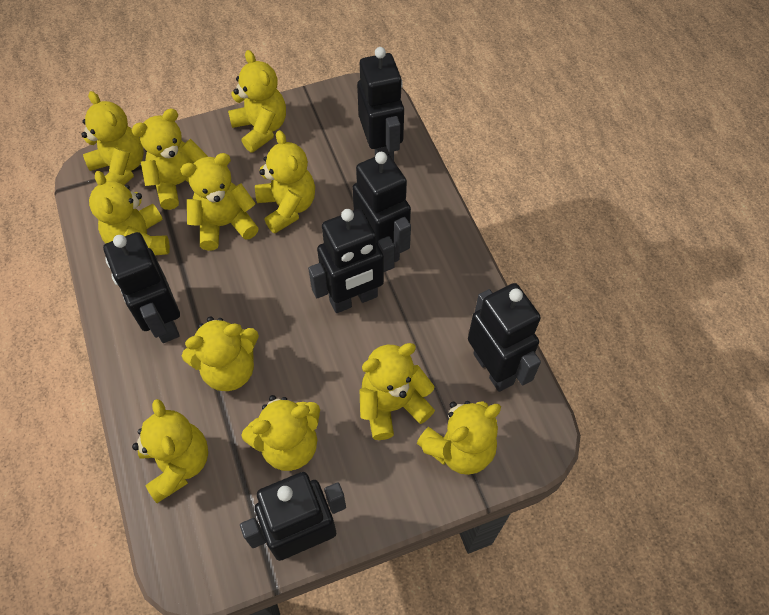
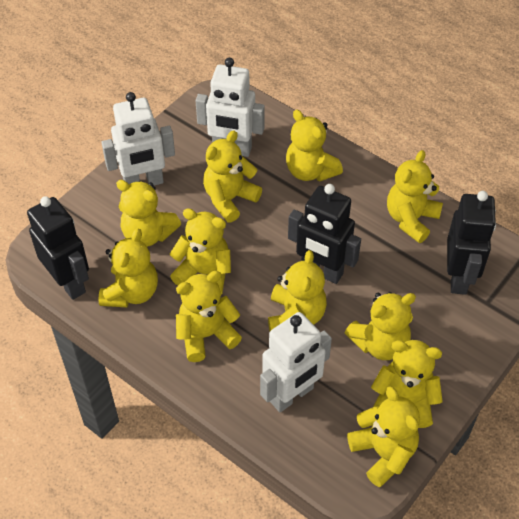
black robot: 6 -> 3
white robot: 0 -> 3

